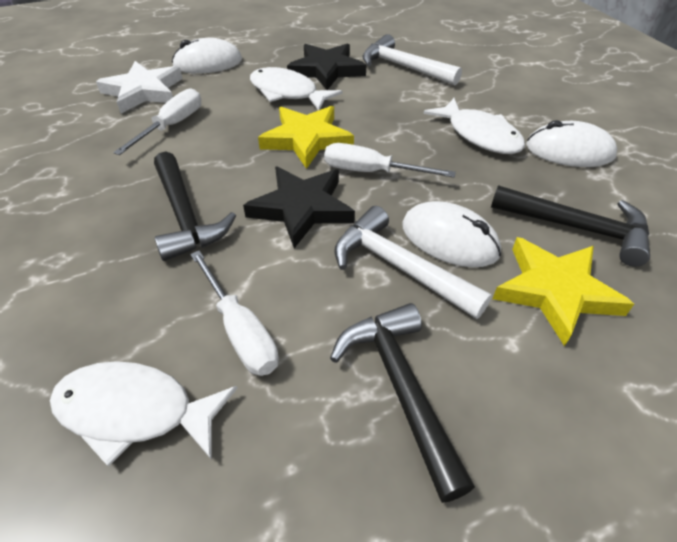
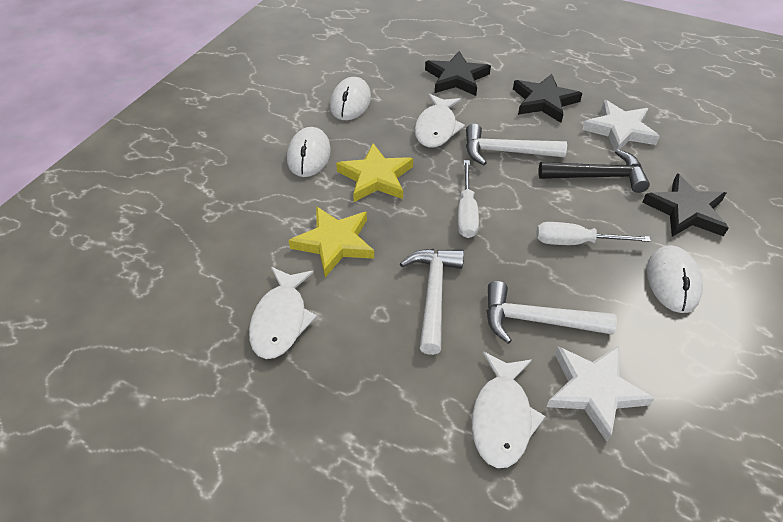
black hammer: 3 -> 1
black star: 2 -> 3
white hammer: 2 -> 3
white screwdriver: 3 -> 2
white star: 1 -> 2

